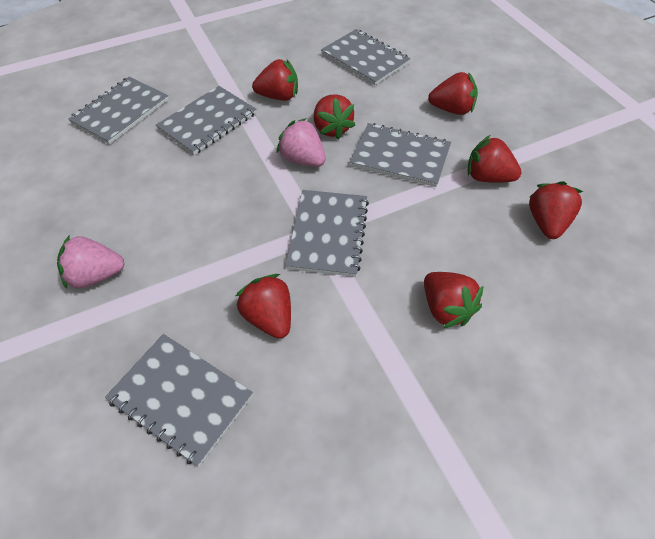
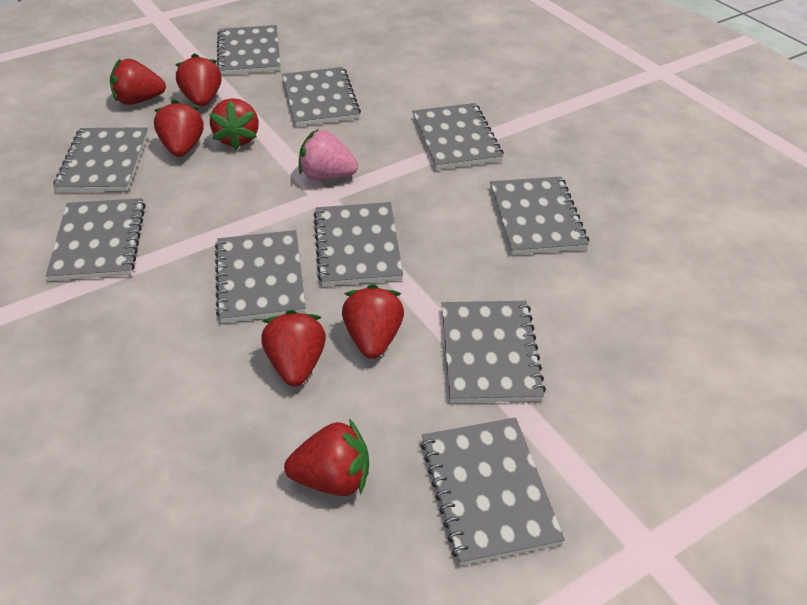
grey notebook: 6 -> 10
pink strawberry: 2 -> 1

